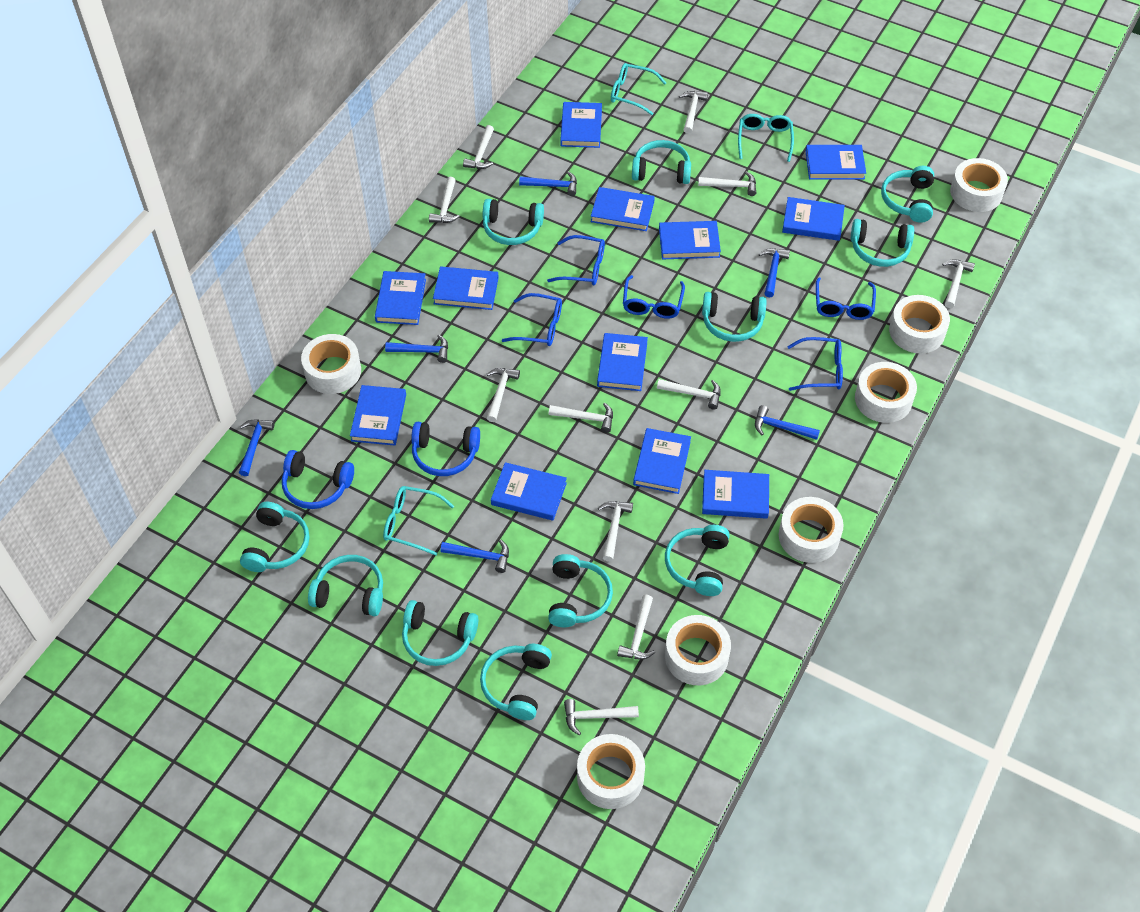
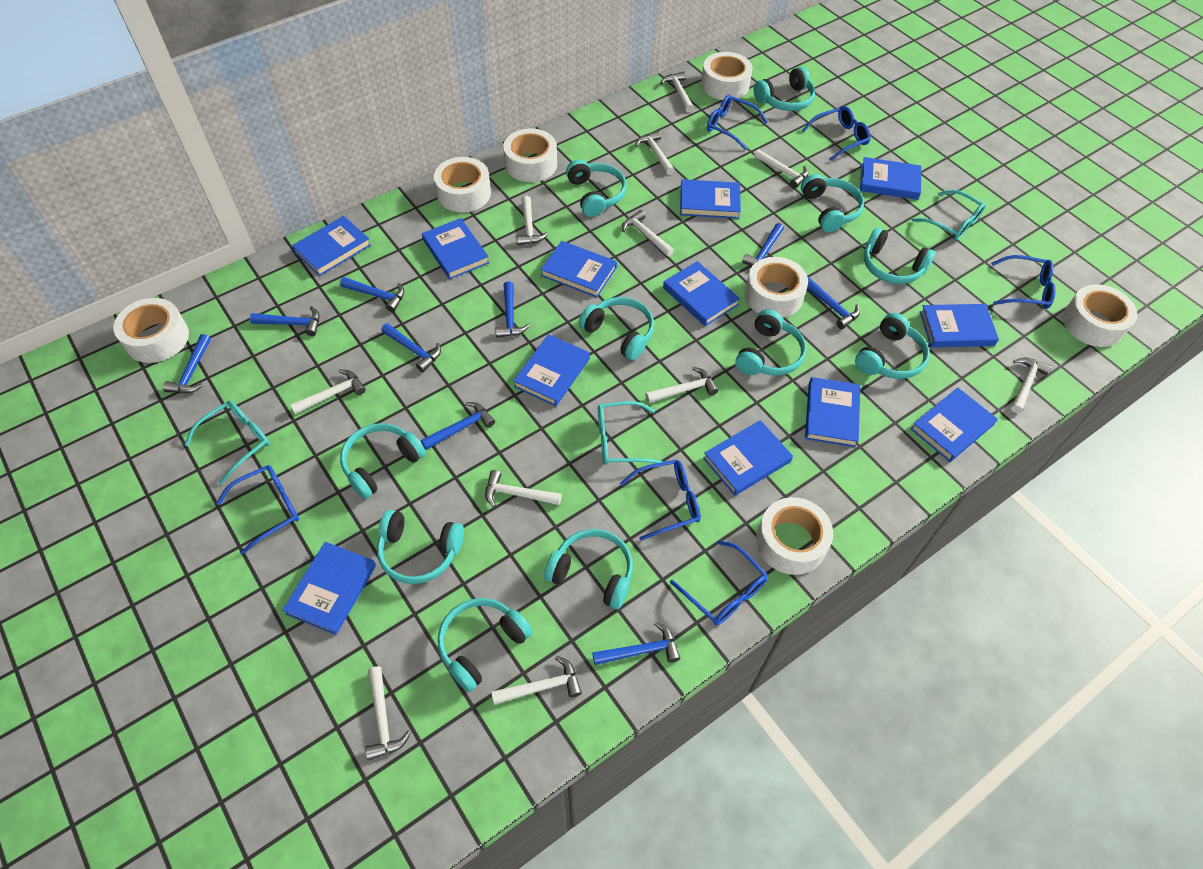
blue glasses: 5 -> 6
blue hammer: 6 -> 9
blue headphones: 2 -> 0

